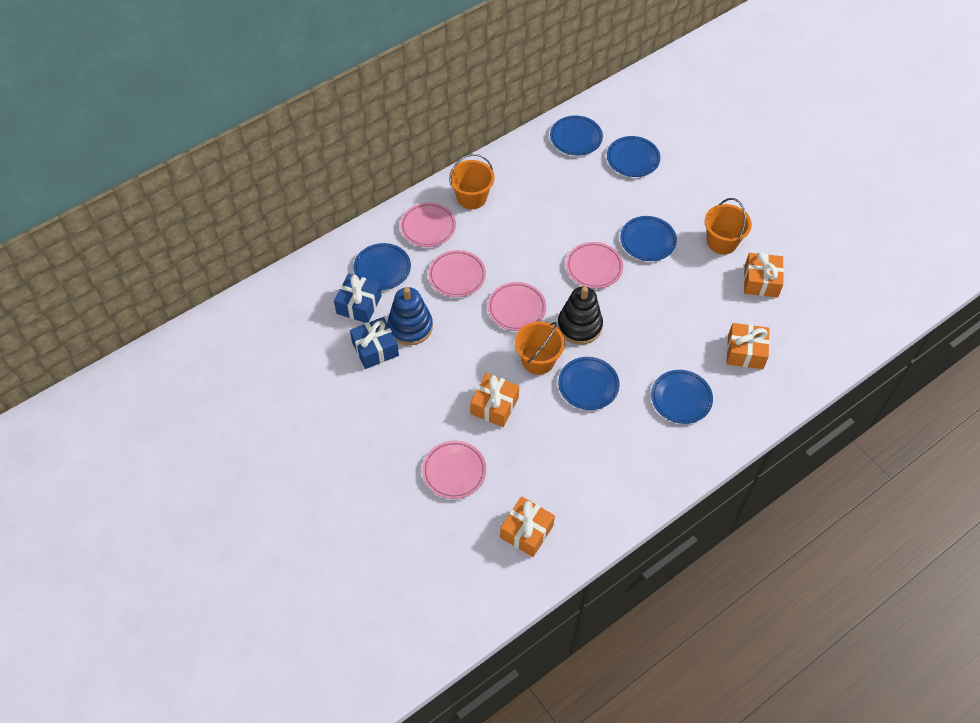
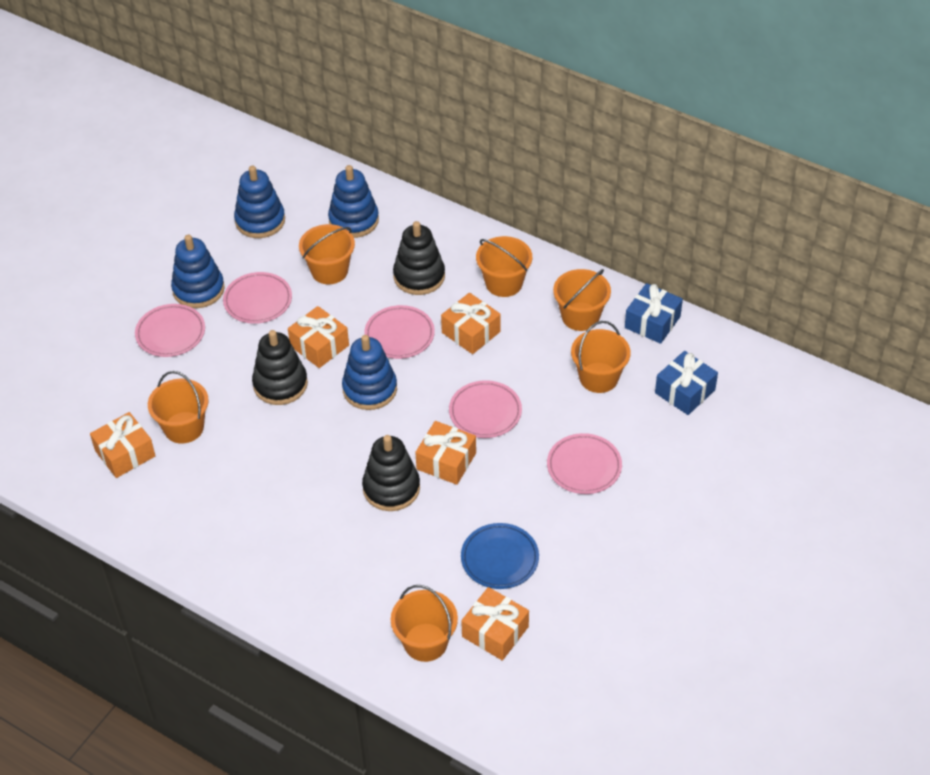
black stacking toy: 1 -> 3
blue plate: 6 -> 1
blue stacking toy: 1 -> 4
orange bucket: 3 -> 6
orange gift: 4 -> 5

